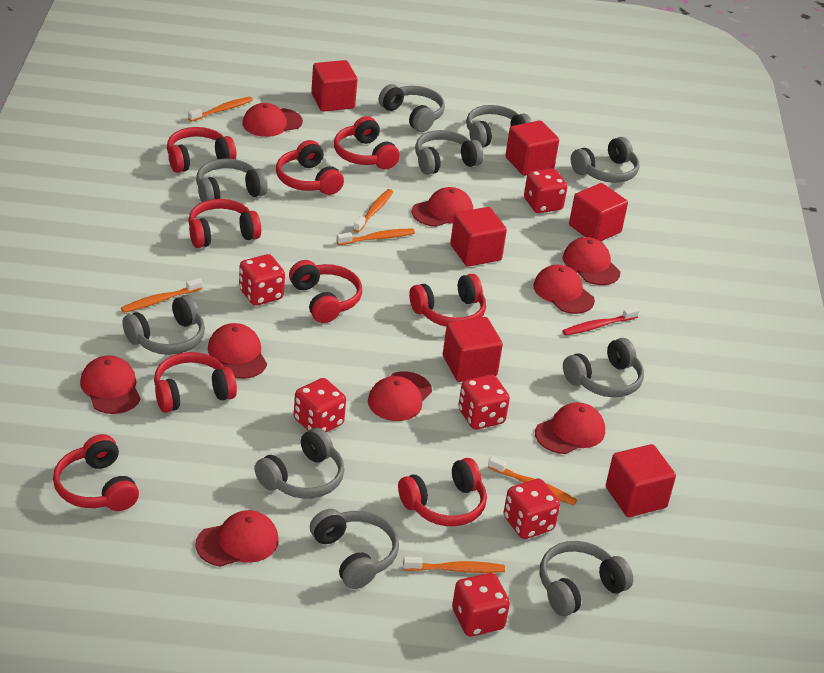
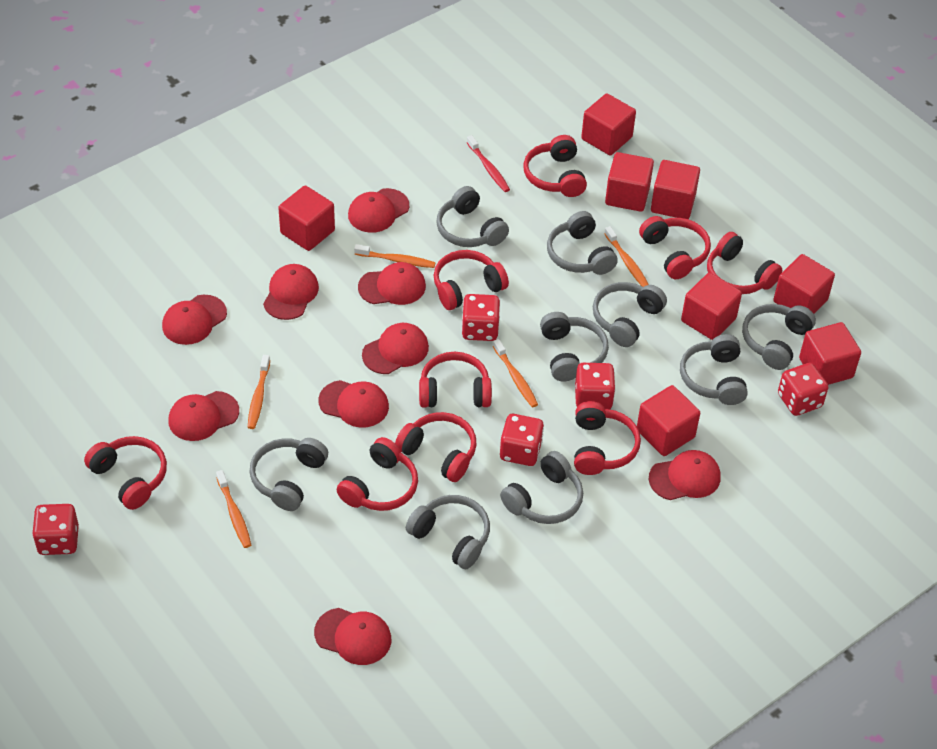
grey headphones: 10 -> 9
orange toothbrush: 6 -> 5
red cube: 6 -> 8
red dice: 6 -> 5

